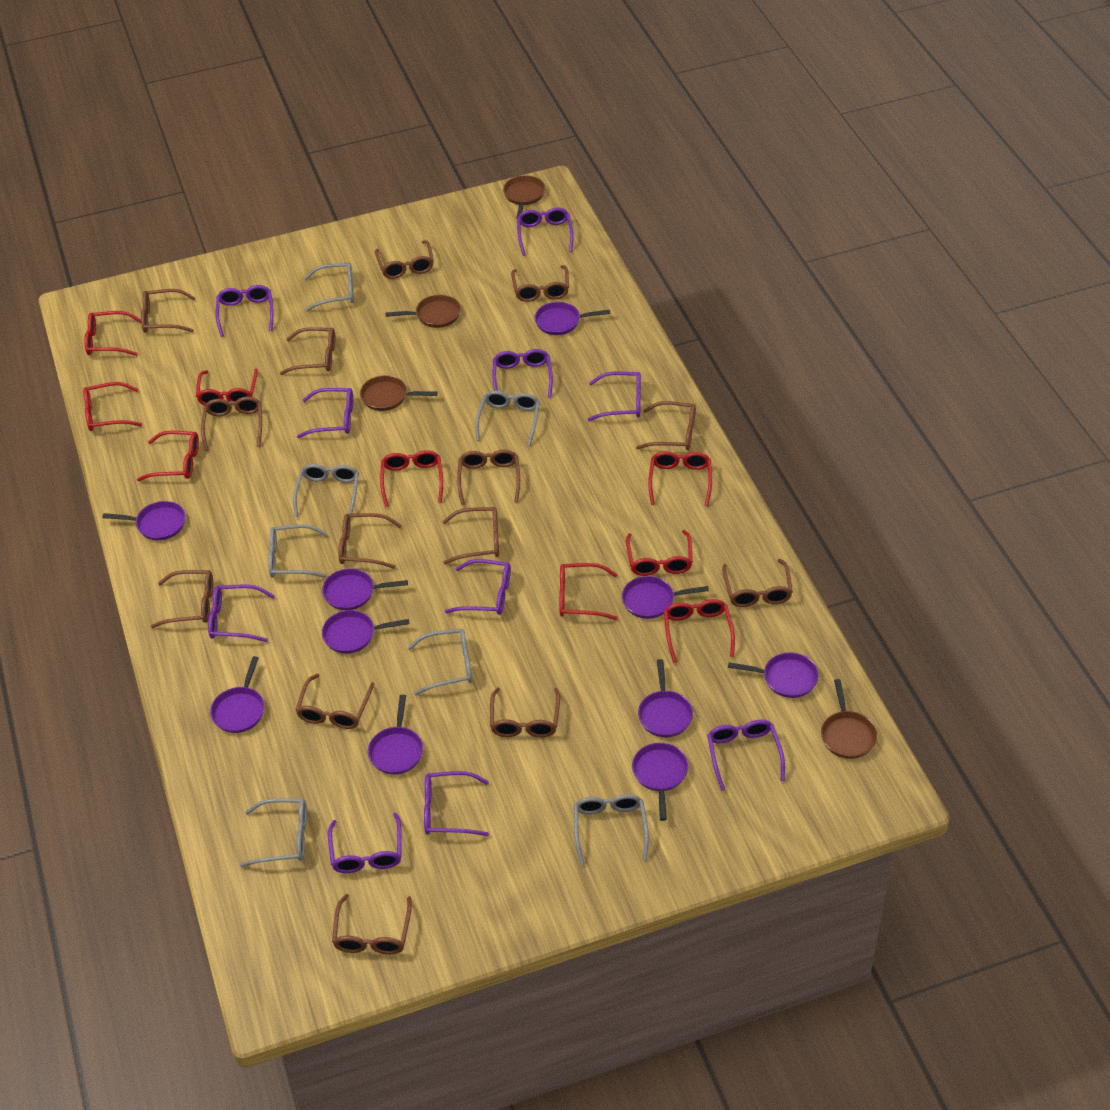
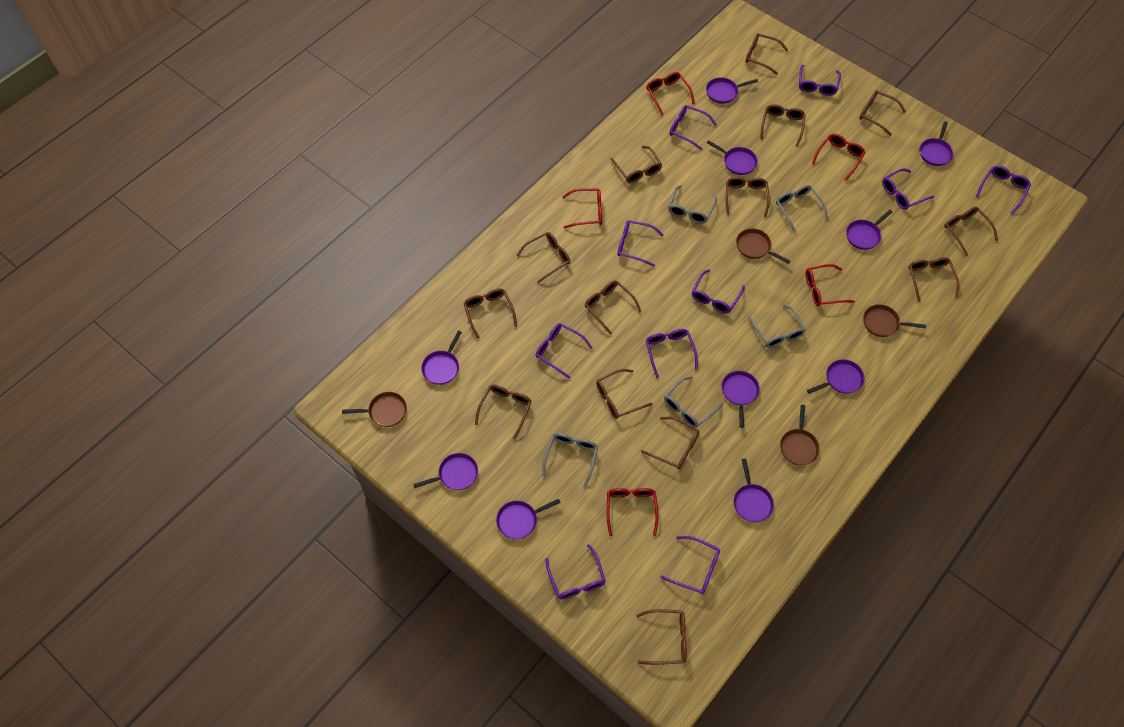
grey glasses: 7 -> 5
red glasses: 9 -> 5

